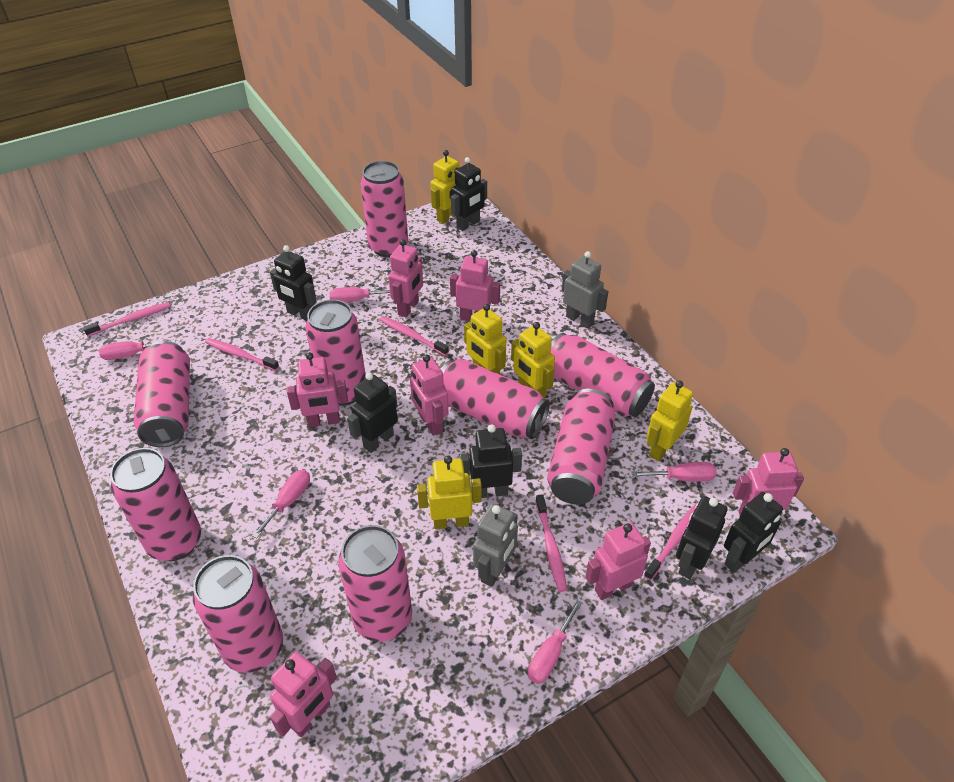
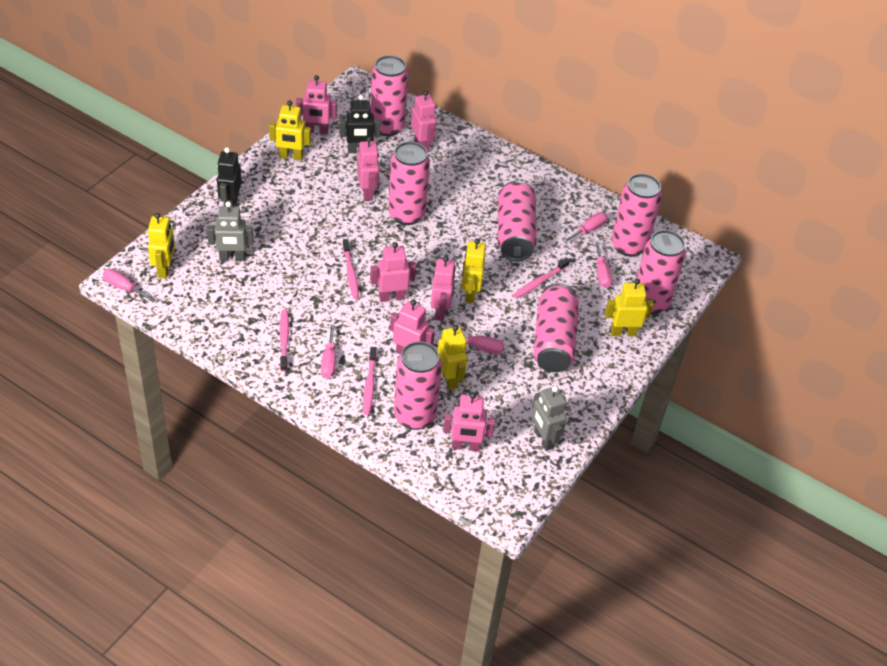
black robot: 6 -> 2
pink can: 9 -> 7
pink toothbrush: 5 -> 4

